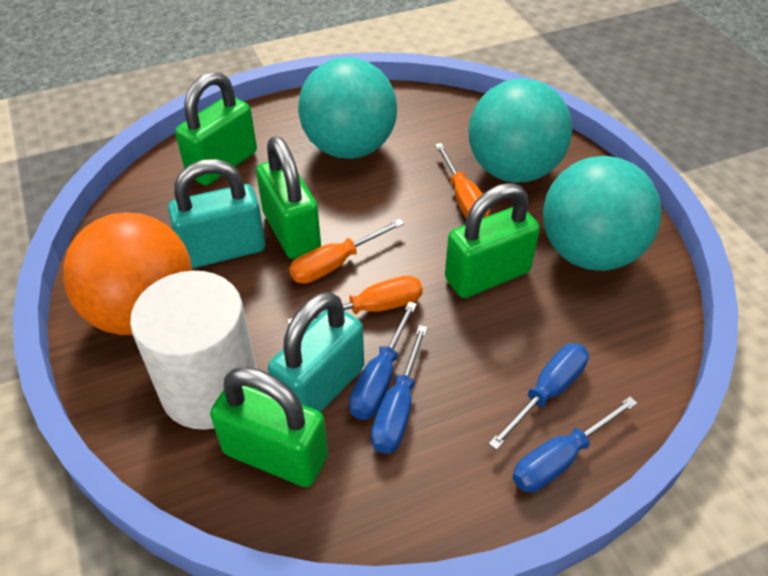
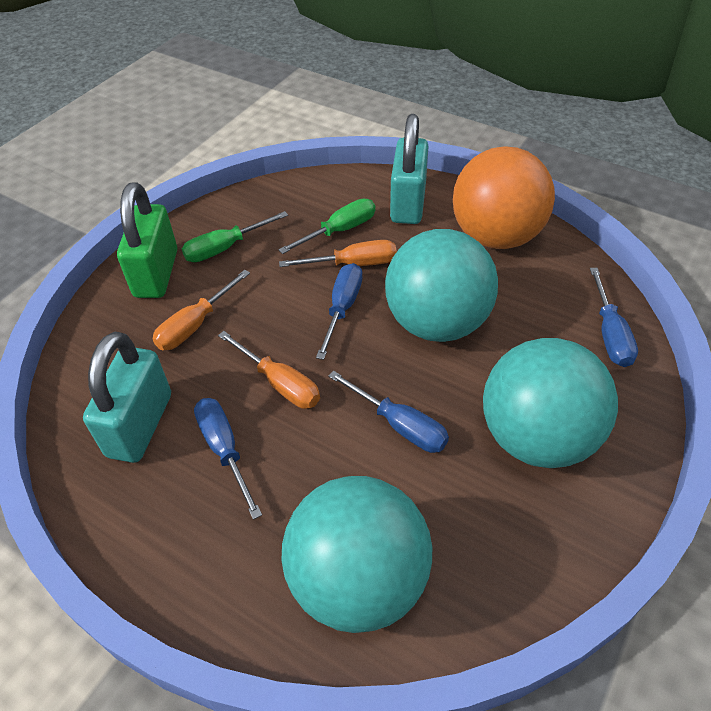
green padlock: 4 -> 1
green screwdriver: 0 -> 2
white cylinder: 1 -> 0

